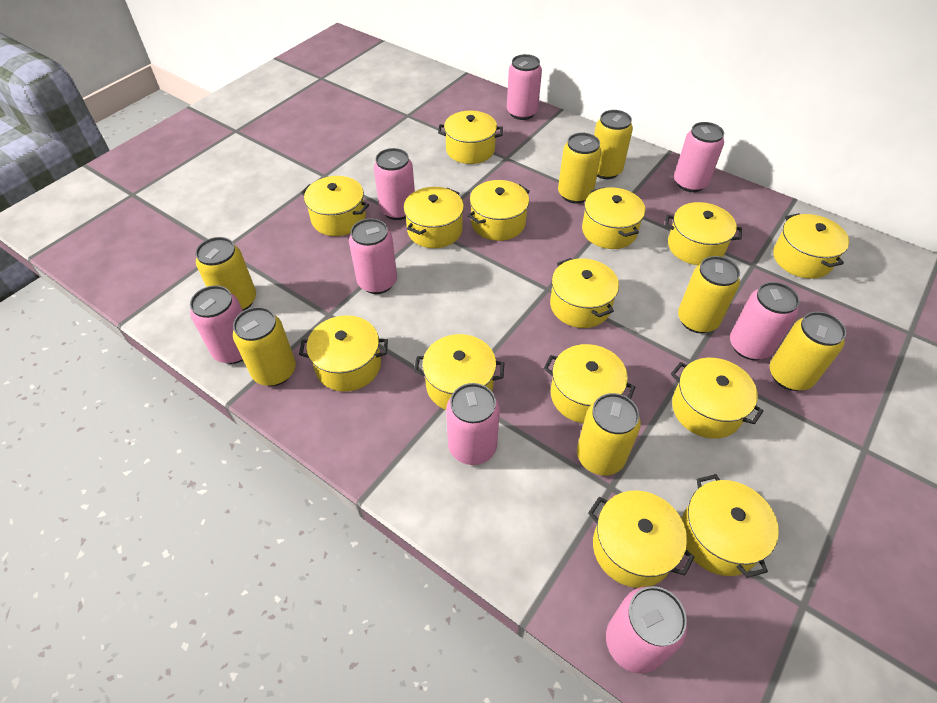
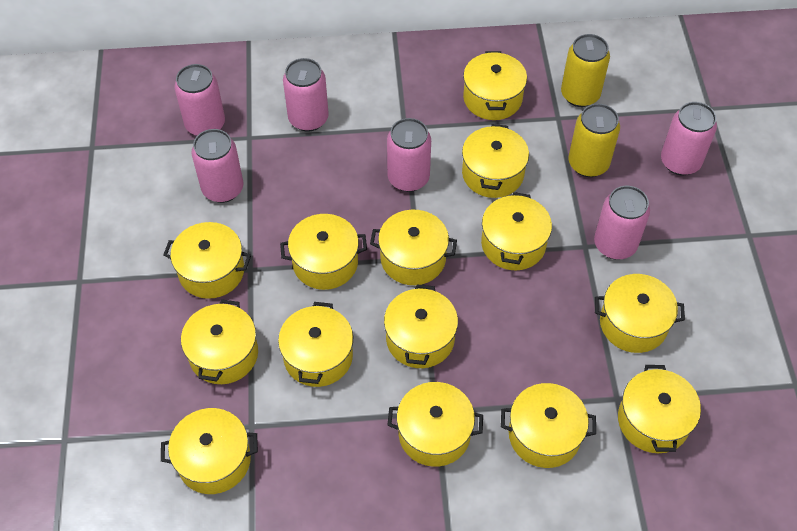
pink can: 8 -> 6
yellow can: 7 -> 2

